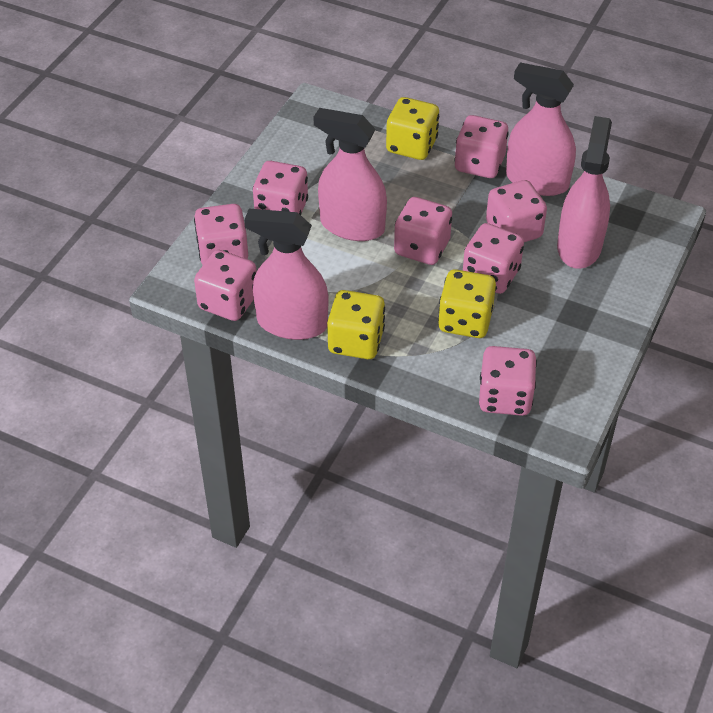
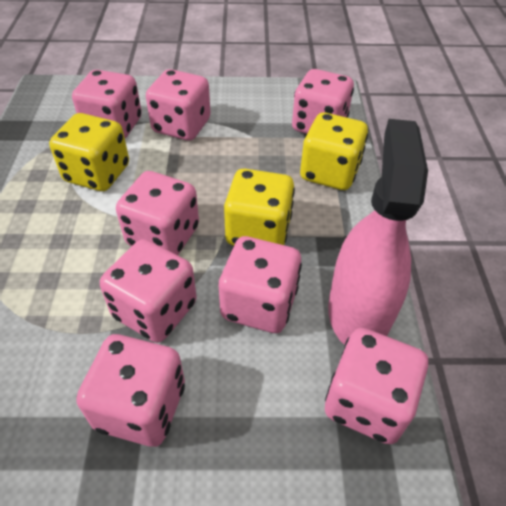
pink spray bottle: 4 -> 1

